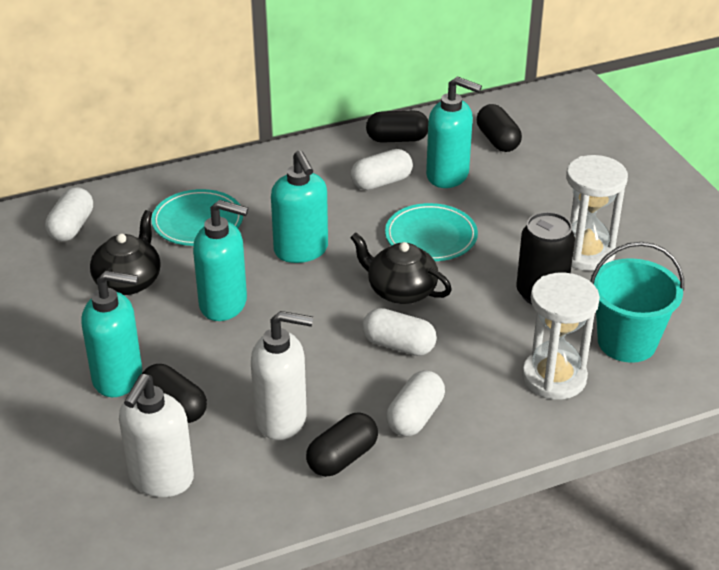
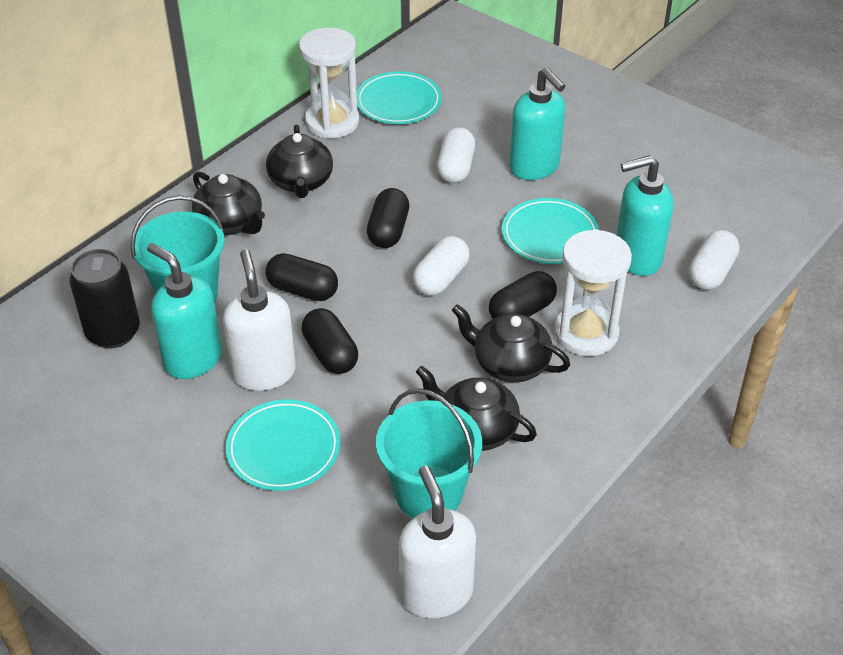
black teapot: 2 -> 4
turquoise bucket: 1 -> 2
turquoise plate: 2 -> 3
turquoise soap dispenser: 4 -> 3
white capsule: 4 -> 3

